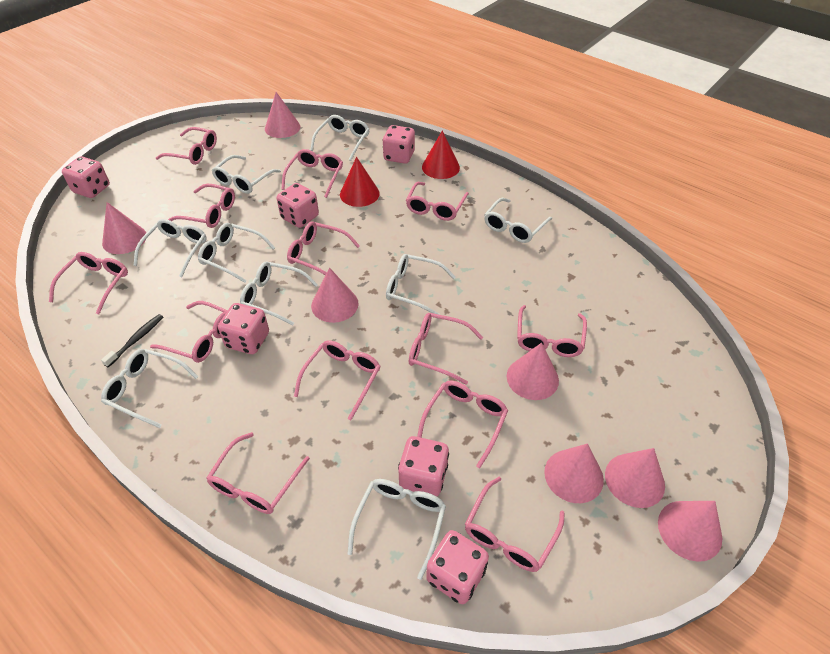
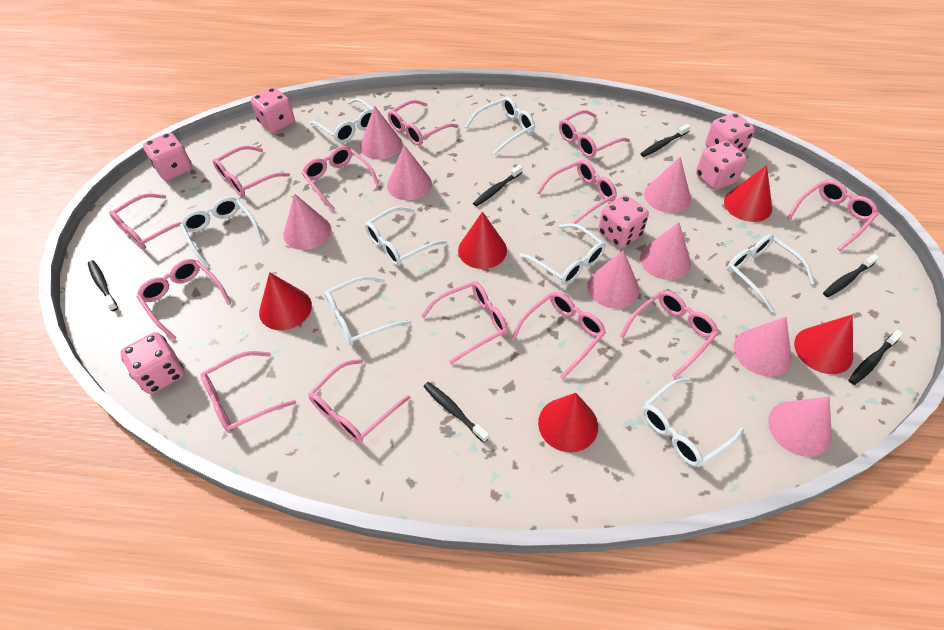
black toothbrush: 1 -> 6
pink cone: 7 -> 8
red cone: 2 -> 5
white glasses: 9 -> 8

